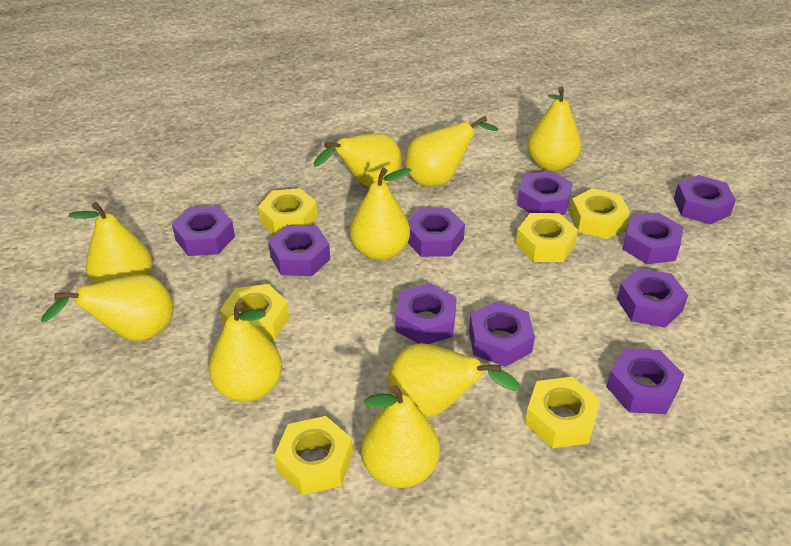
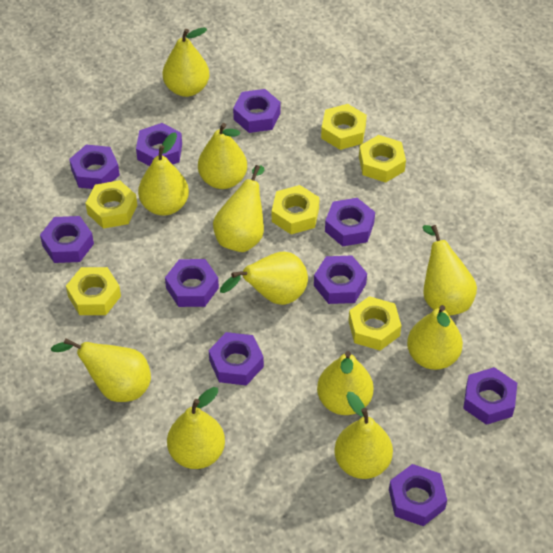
yellow pear: 9 -> 11

